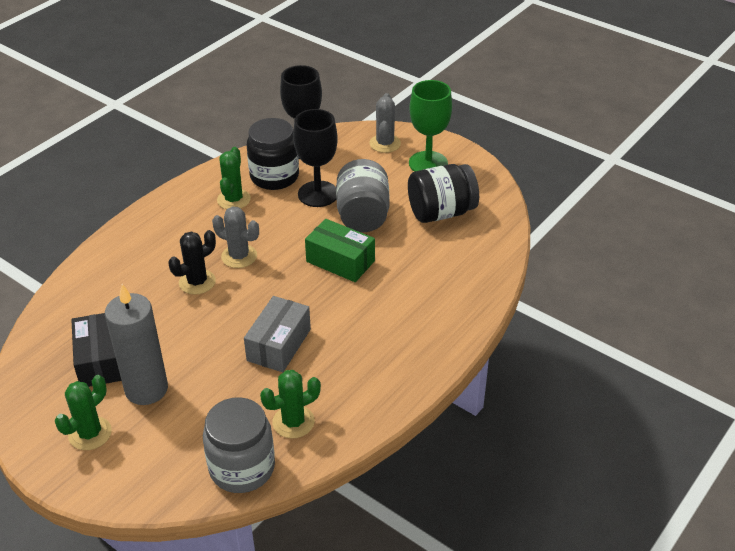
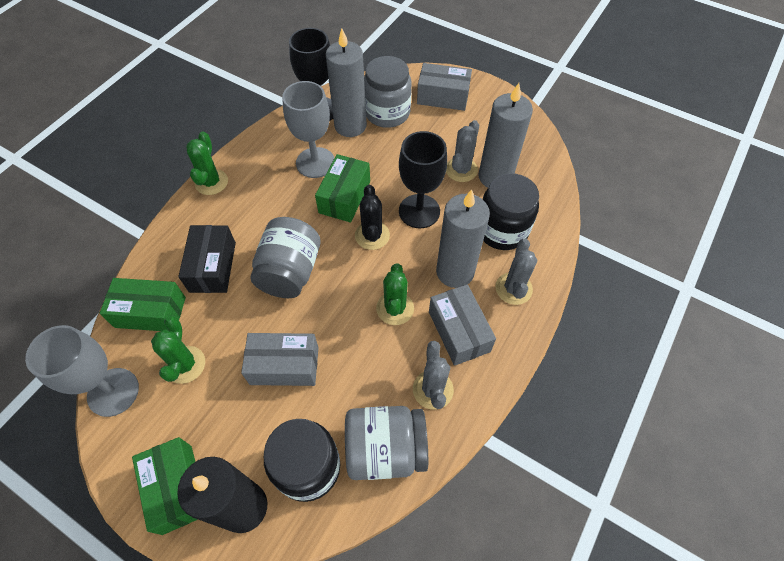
black candle: 0 -> 1
green box: 1 -> 3
green goblet: 1 -> 0
grey box: 1 -> 3
grey cactus: 2 -> 3
grey candle: 1 -> 3
grey goblet: 0 -> 2
grey jar: 2 -> 3

